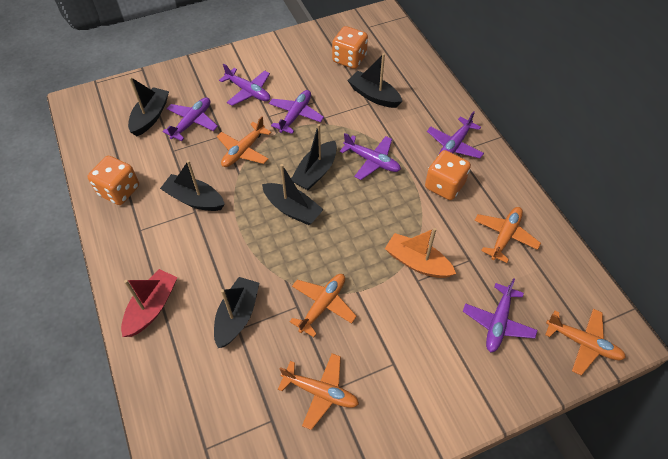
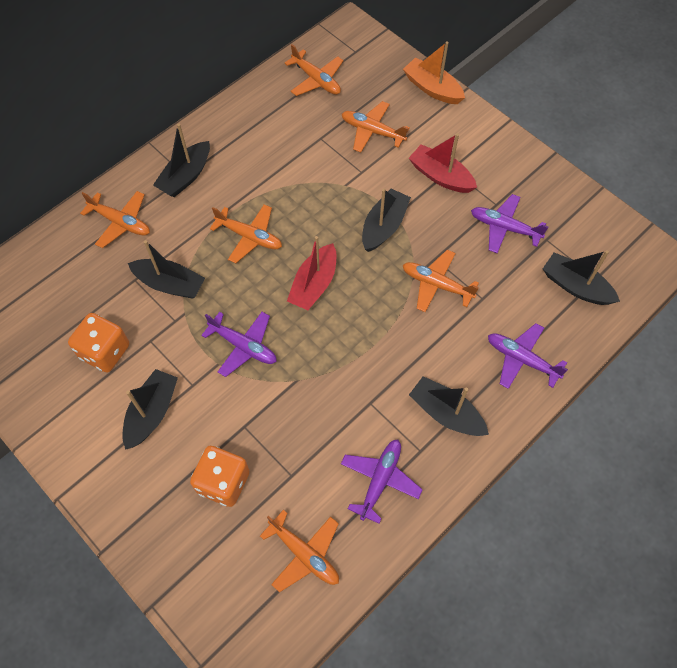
orange dice: 3 -> 2
orange plane: 5 -> 6
purple plane: 6 -> 4
red boat: 1 -> 2

